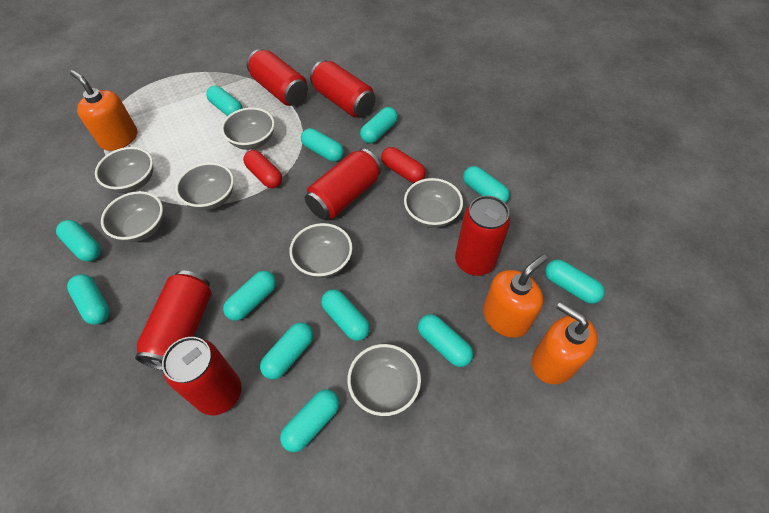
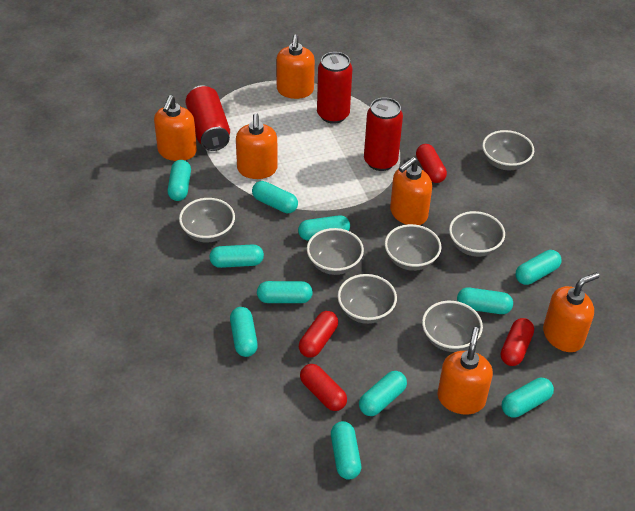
orange soap dispenser: 3 -> 6
red can: 6 -> 3
red capsule: 2 -> 4
turquoise capsule: 12 -> 11

